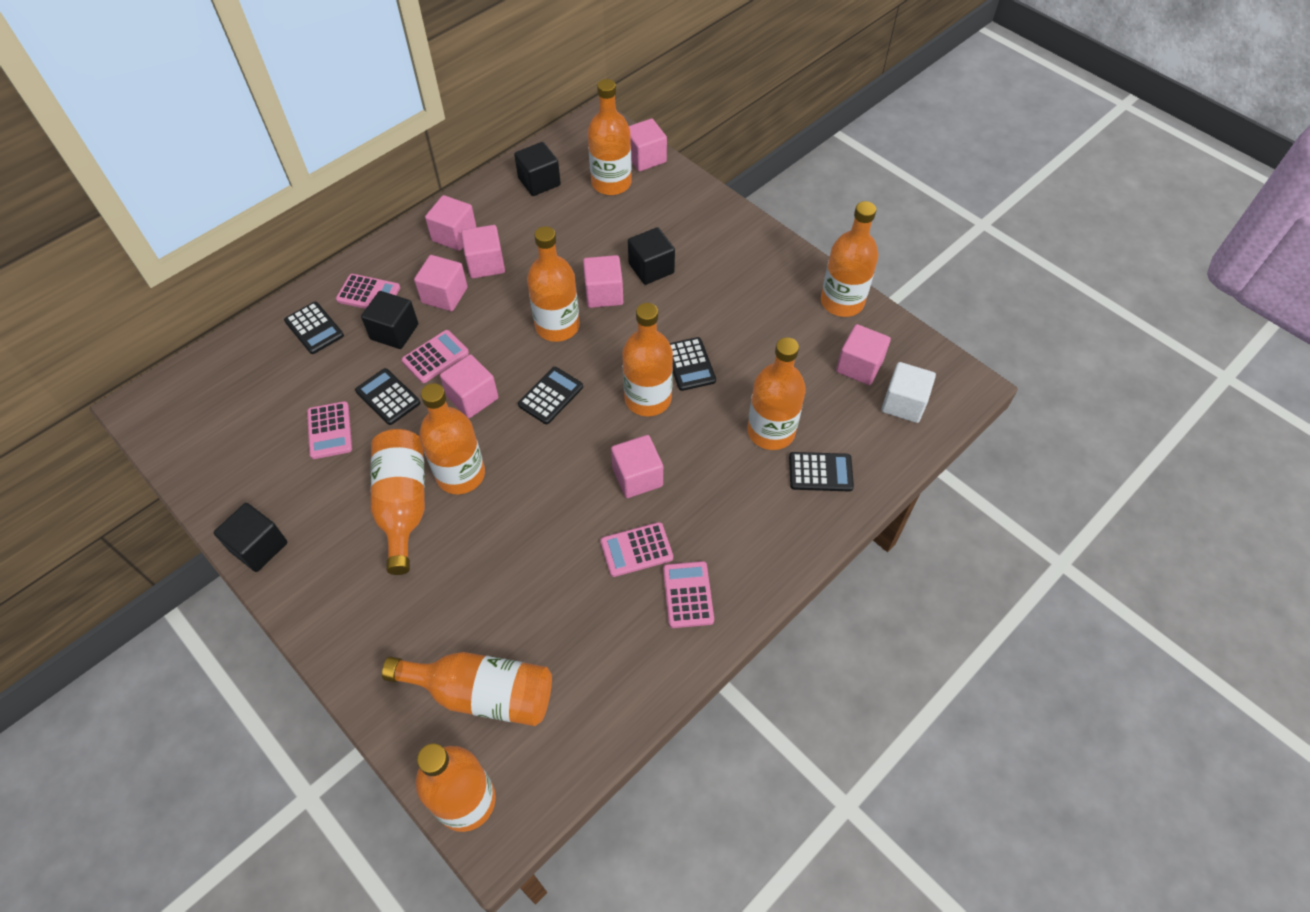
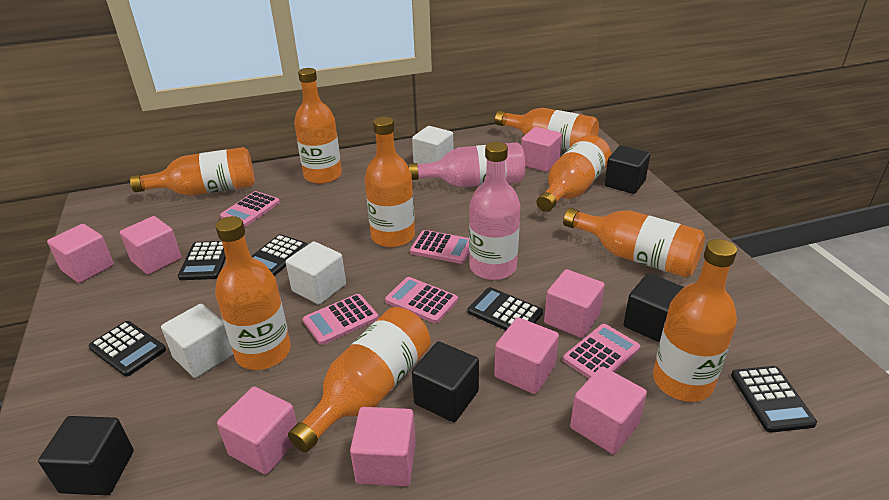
pink bottle: 0 -> 2
white cube: 1 -> 3

